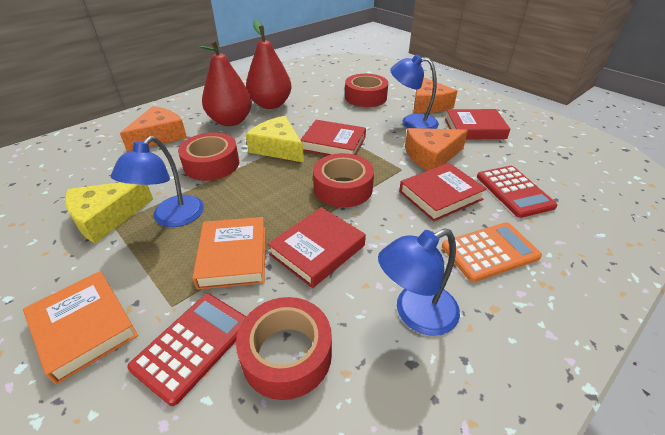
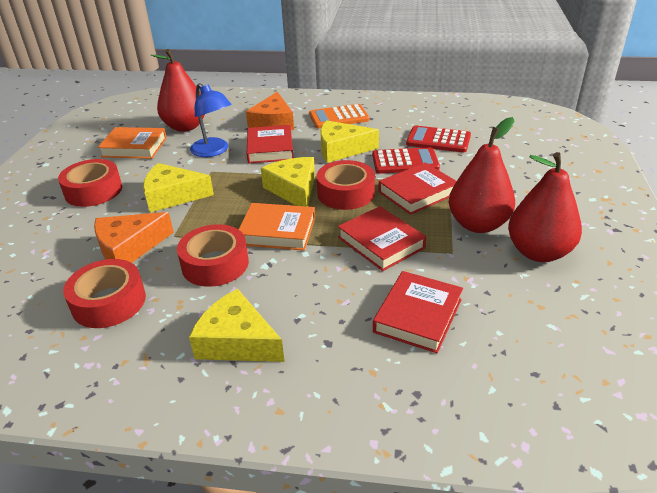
blue lamp: 3 -> 1
orange cheese: 3 -> 2
red pear: 2 -> 3
yellow cheese: 2 -> 4

